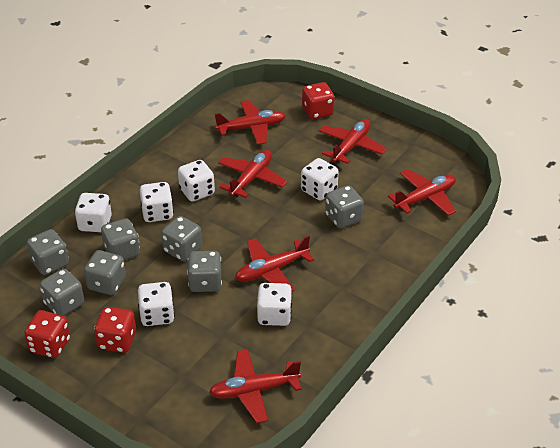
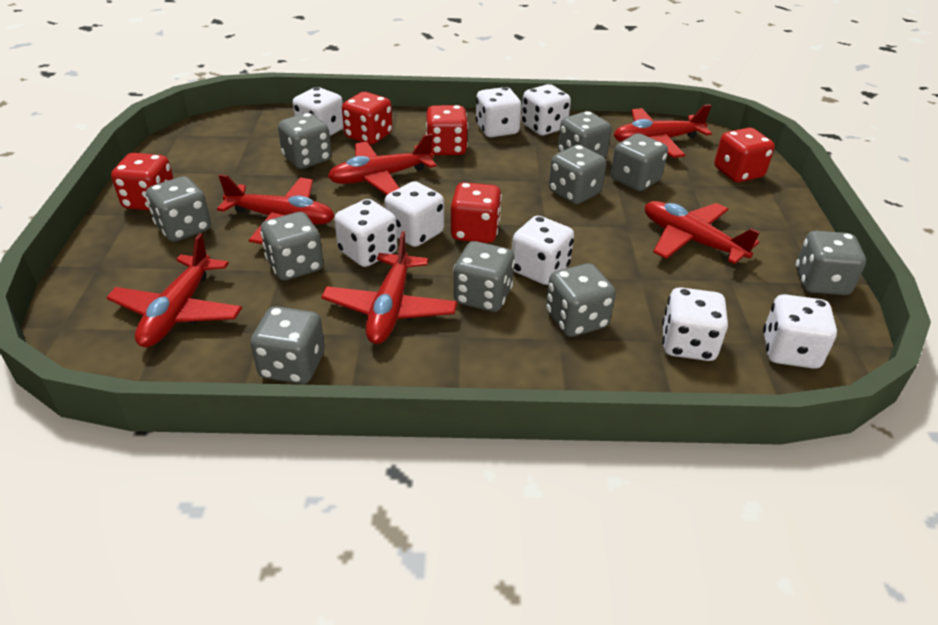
grey dice: 7 -> 10
red dice: 3 -> 5
white dice: 6 -> 8

